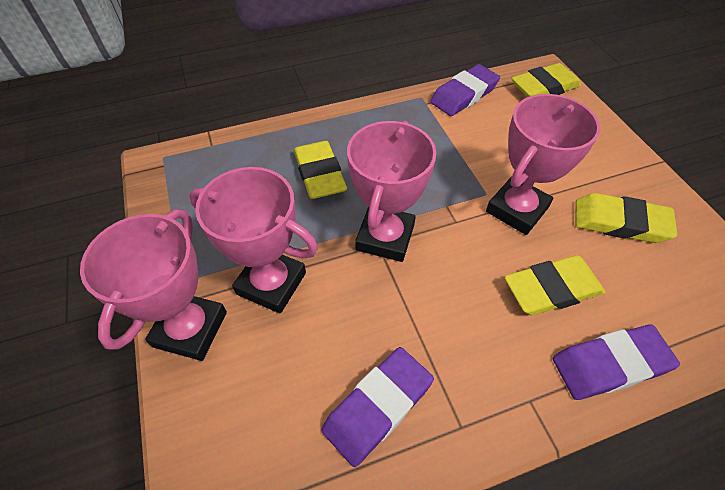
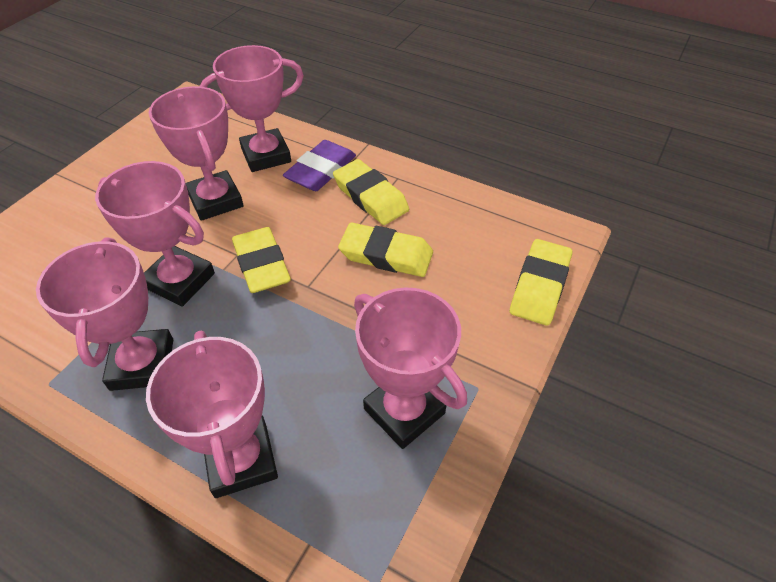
pink trophy: 4 -> 6
purple eraser: 3 -> 1

